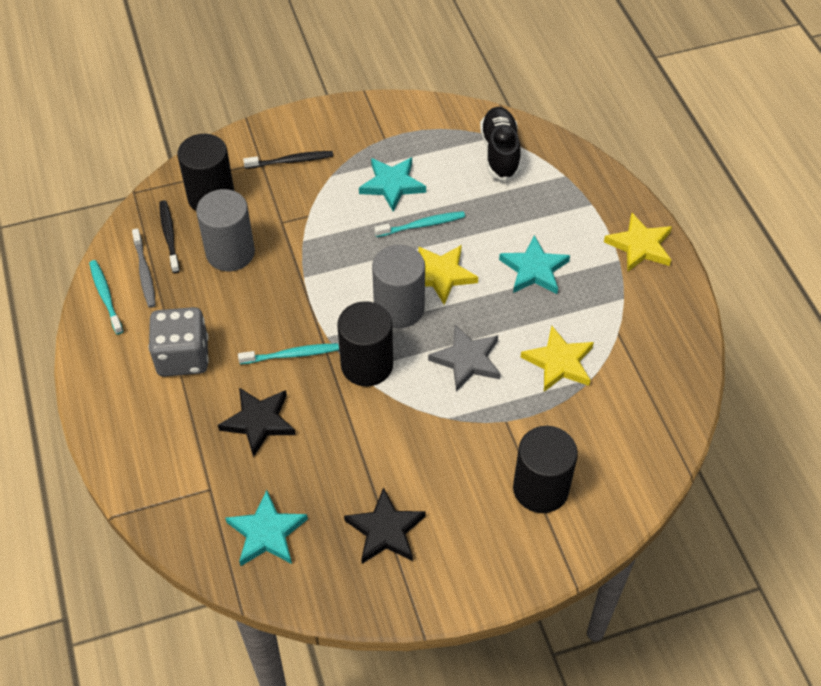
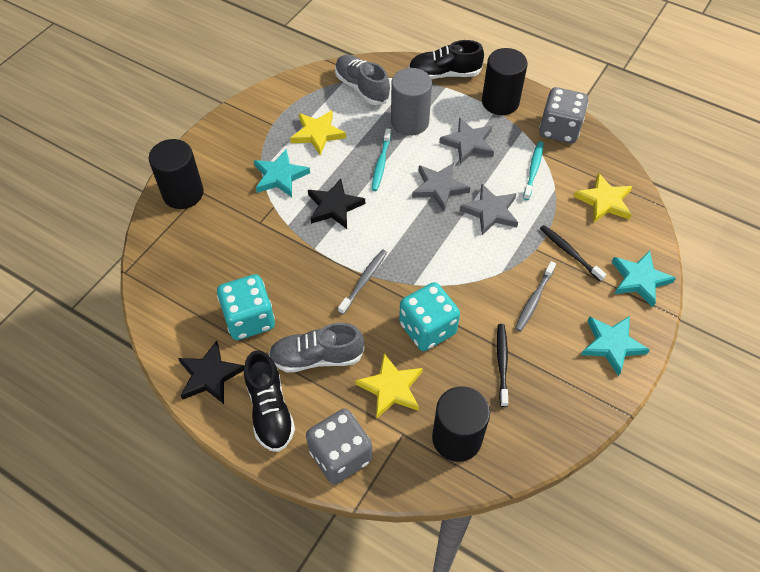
black shoe: 1 -> 2
grey cylinder: 2 -> 1
grey dice: 1 -> 2
grey shoe: 0 -> 2
grey star: 1 -> 3
grey toothbrush: 1 -> 2
turquoise dice: 0 -> 2
turquoise toothbrush: 3 -> 2

